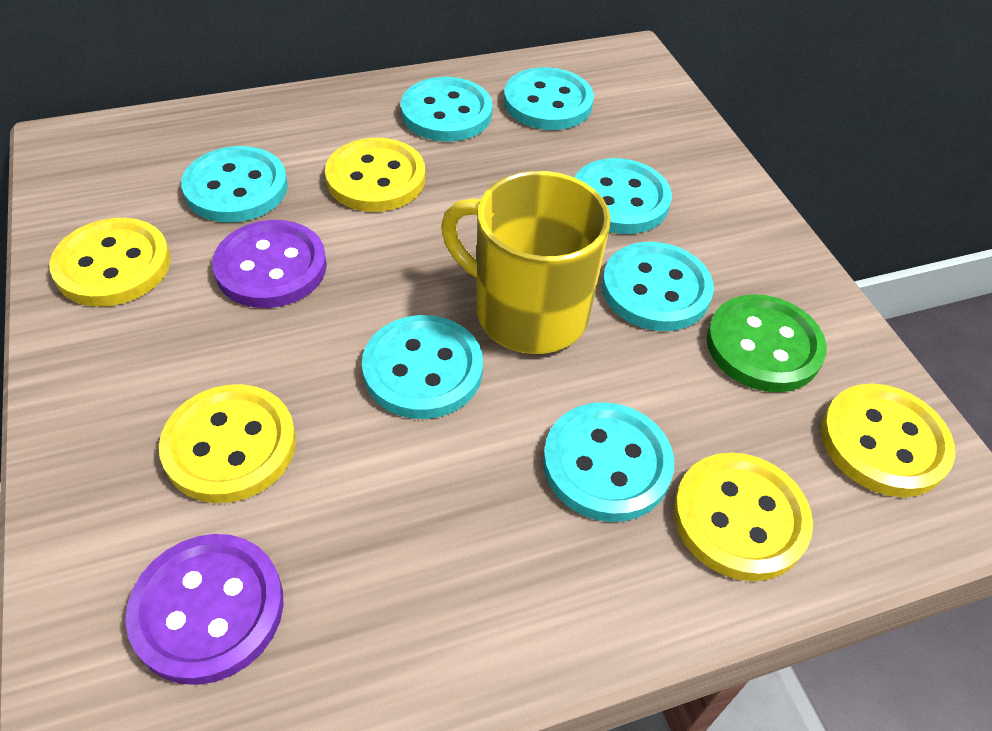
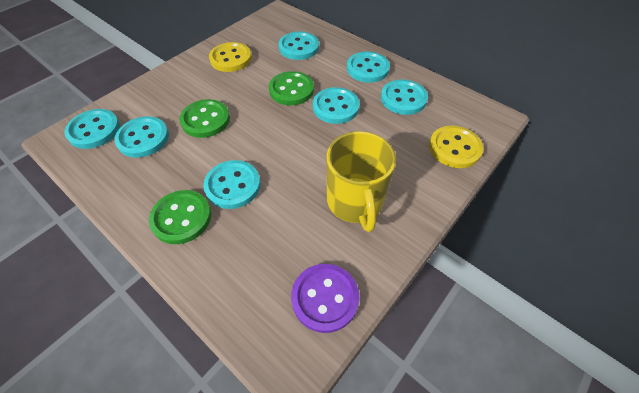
green button: 1 -> 3
purple button: 2 -> 1
yellow button: 5 -> 2

